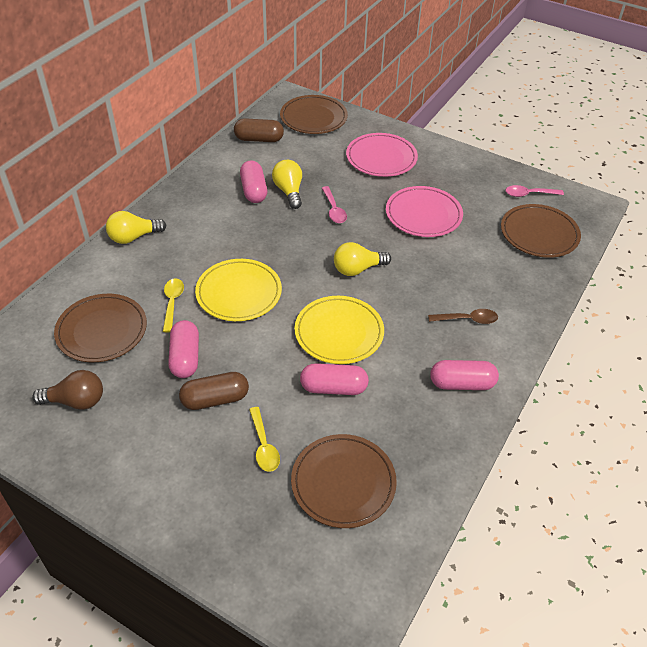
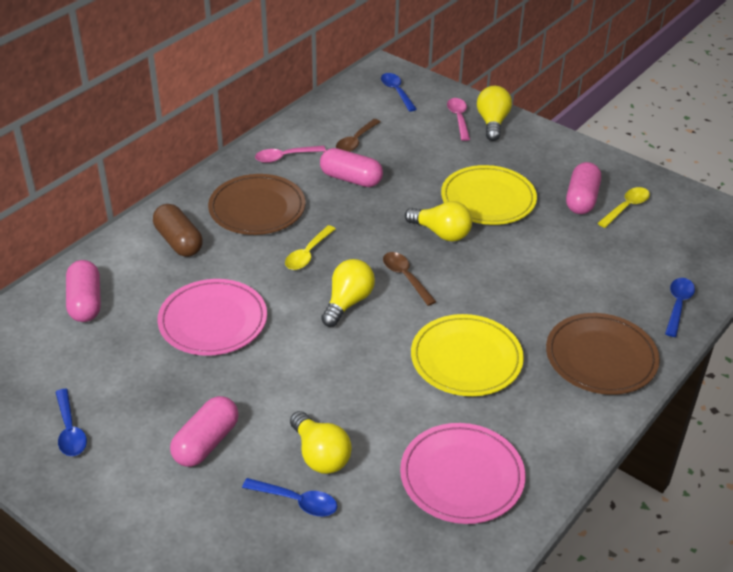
blue spoon: 0 -> 4
brown capsule: 2 -> 1
brown light bulb: 1 -> 0
brown plate: 4 -> 2
brown spoon: 1 -> 2
yellow light bulb: 3 -> 4

